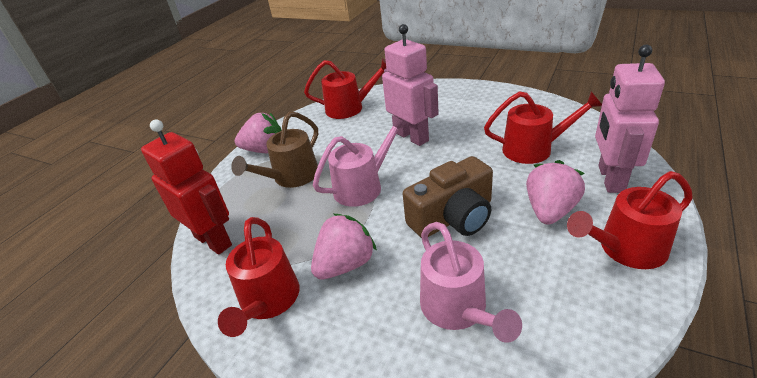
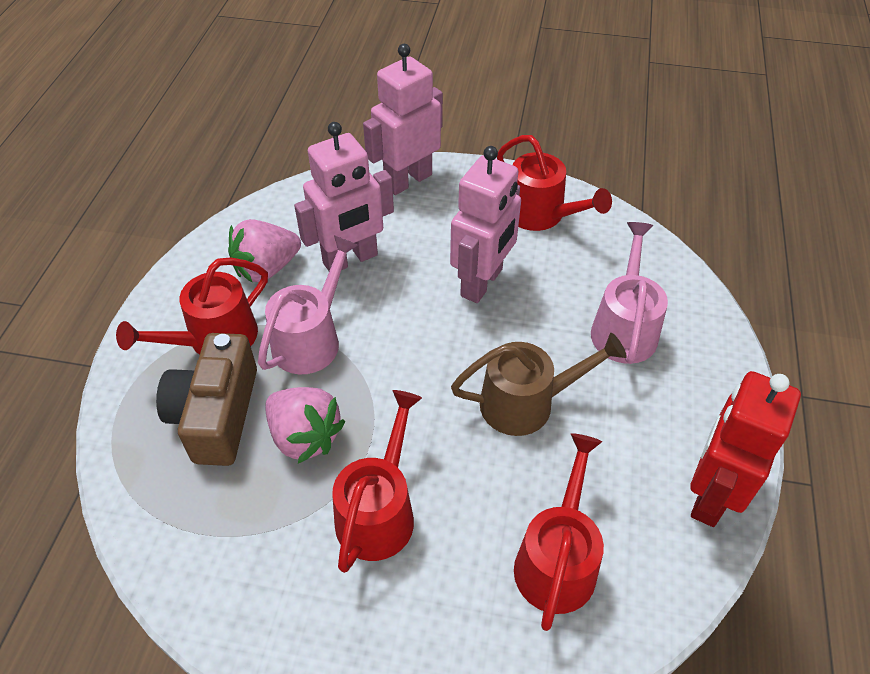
pink robot: 2 -> 3
pink strawberry: 3 -> 2

